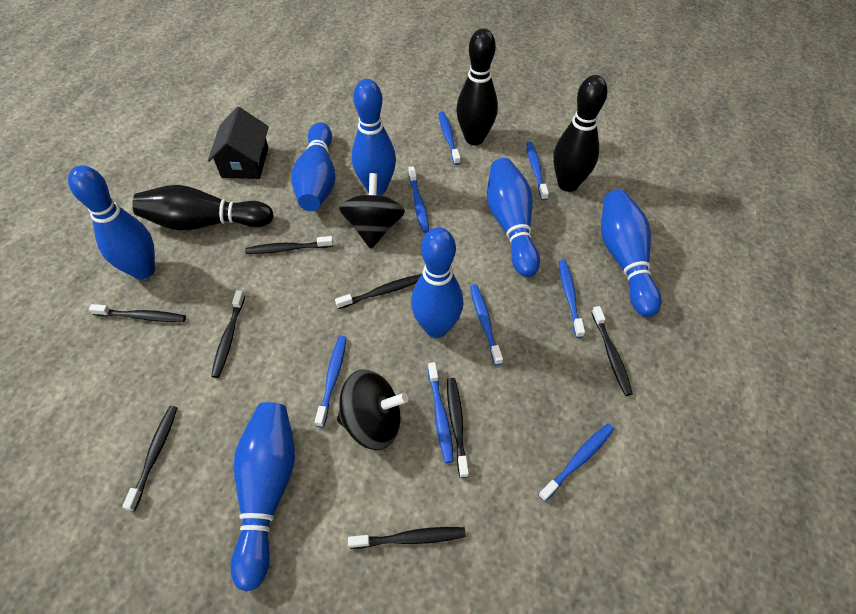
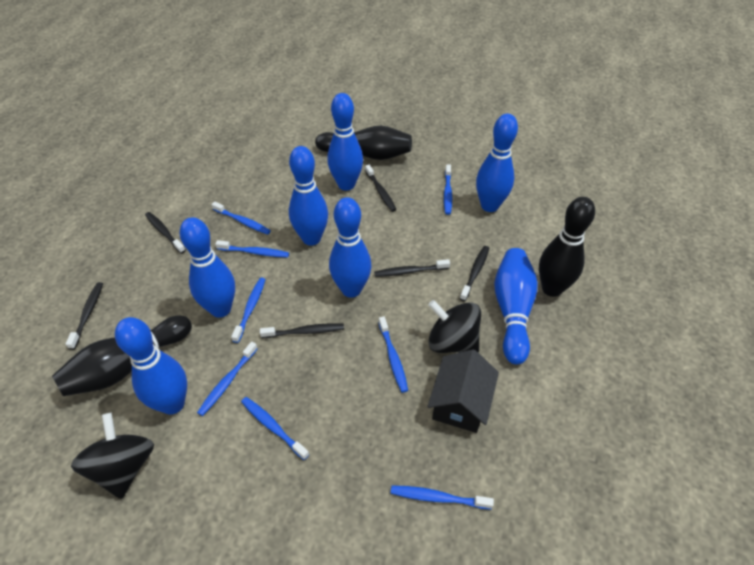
black toothbrush: 8 -> 6

